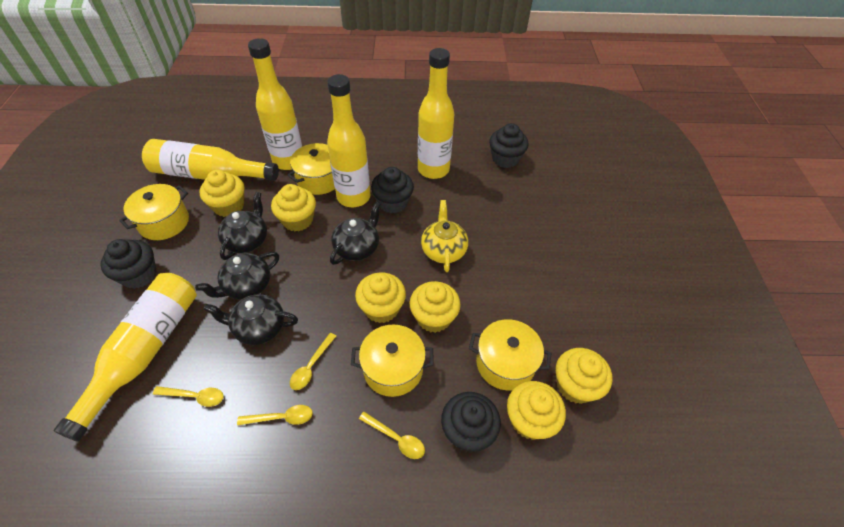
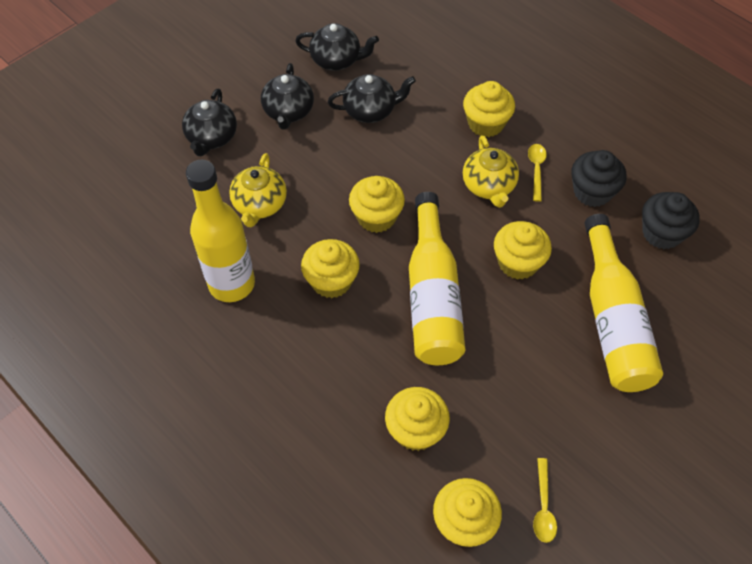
black cupcake: 4 -> 2
yellow bottle: 5 -> 3
yellow pot: 4 -> 0
yellow spoon: 4 -> 2
yellow teapot: 1 -> 2

